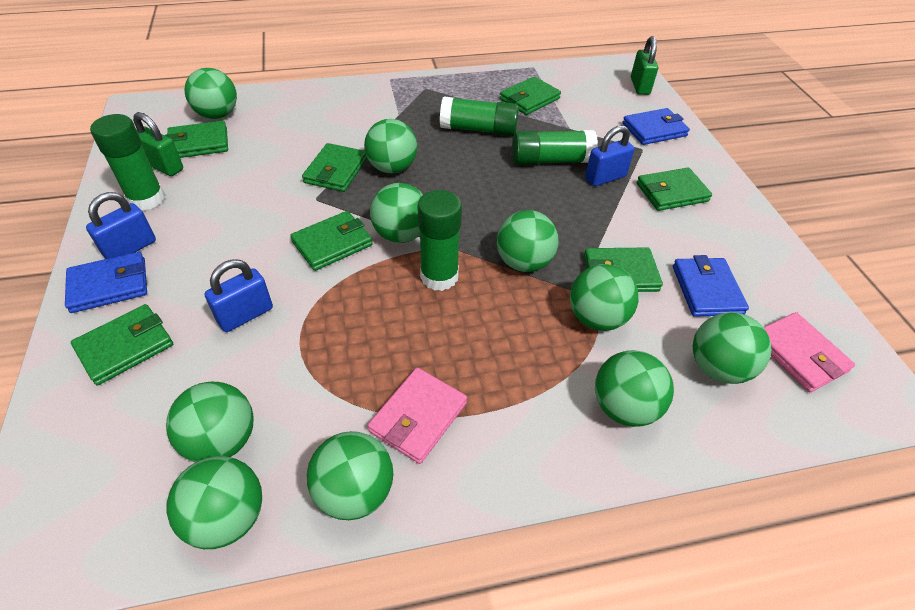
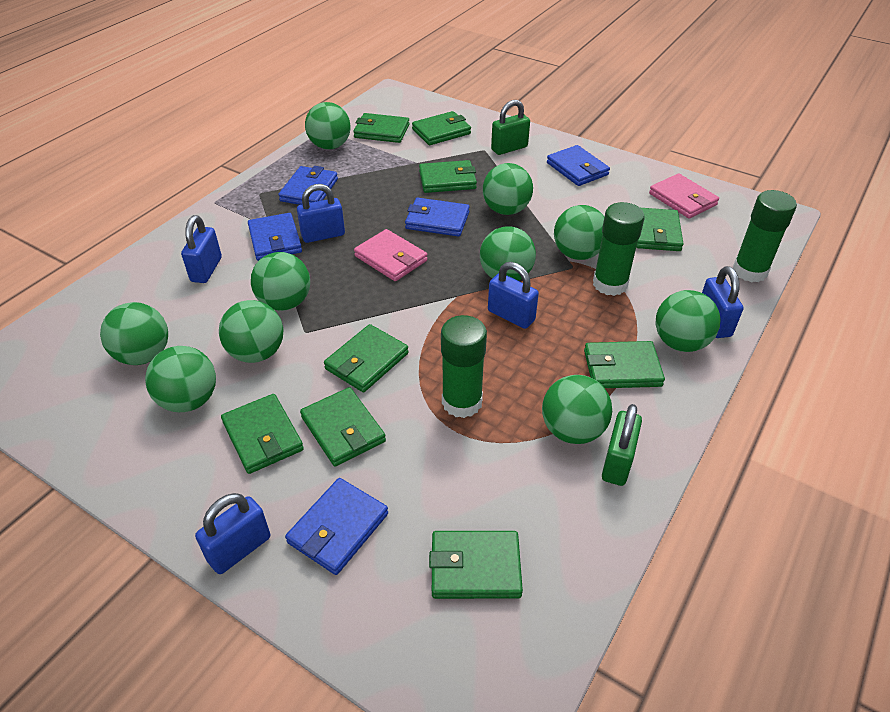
blue padlock: 3 -> 5
blue wallet: 3 -> 5
green glue stick: 4 -> 3
green wallet: 7 -> 9

